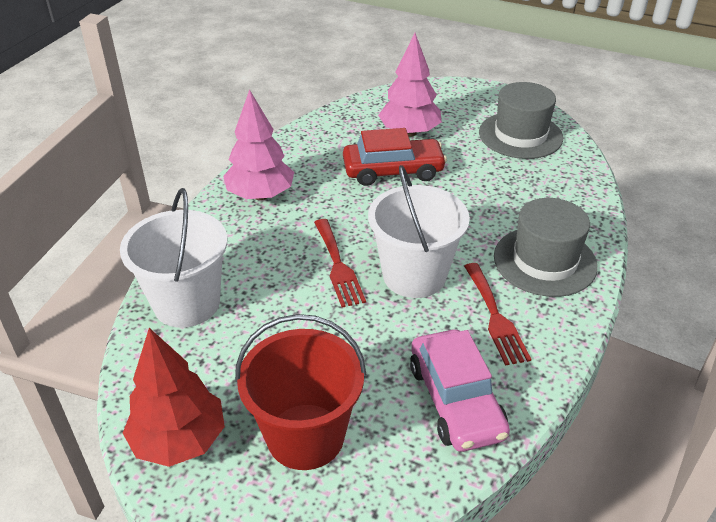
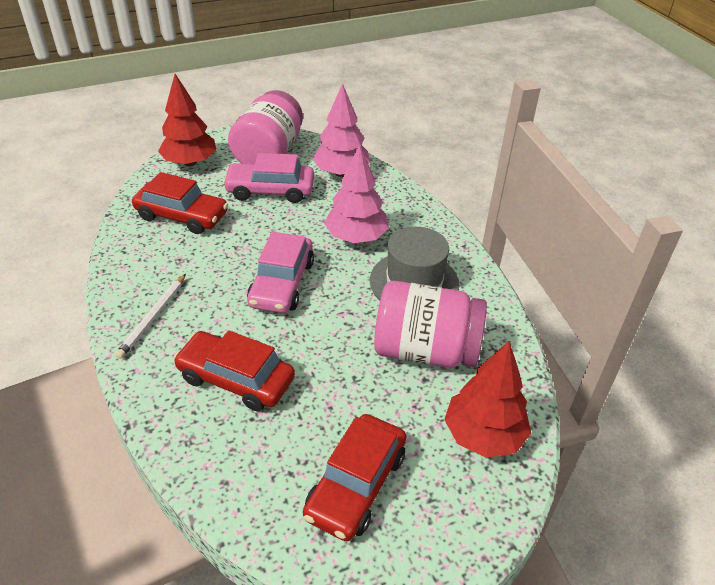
grey hat: 2 -> 1
pink car: 1 -> 2
pink jar: 0 -> 2
red bucket: 1 -> 0
red car: 1 -> 3
red fork: 2 -> 0
red tree: 1 -> 2
white bucket: 2 -> 0
white pencil: 0 -> 1

